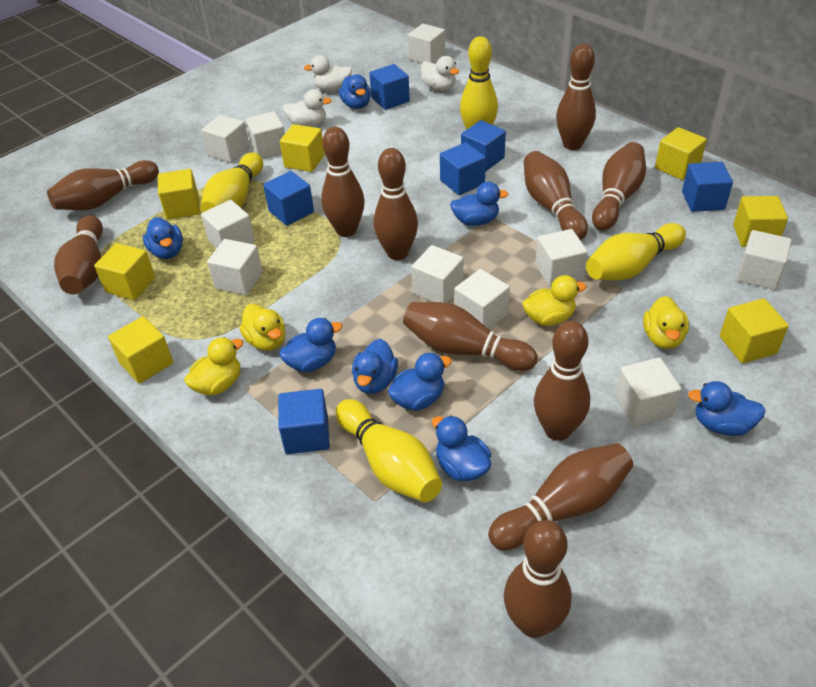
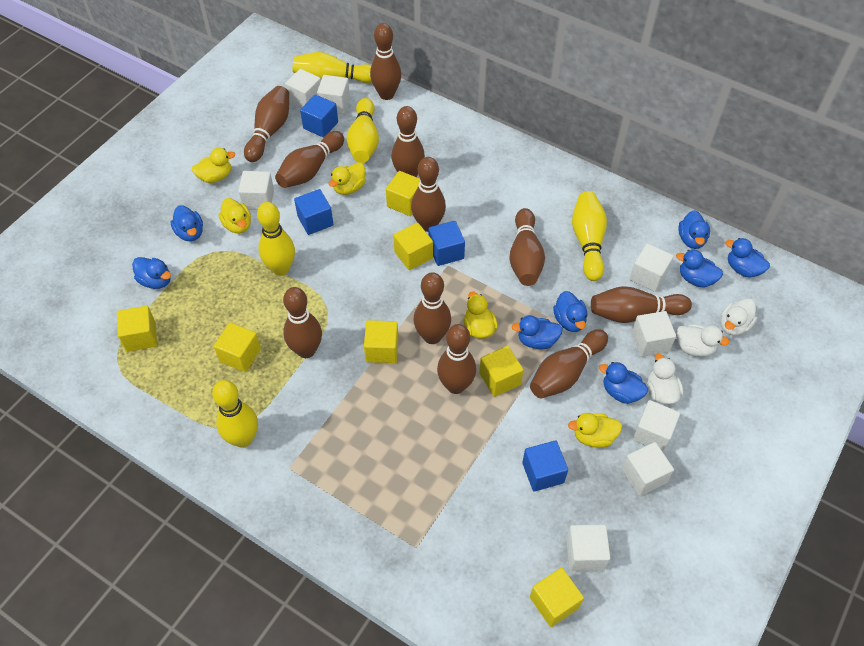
blue cube: 6 -> 4
white cube: 10 -> 8
yellow bowling pin: 4 -> 5
yellow duck: 4 -> 5

